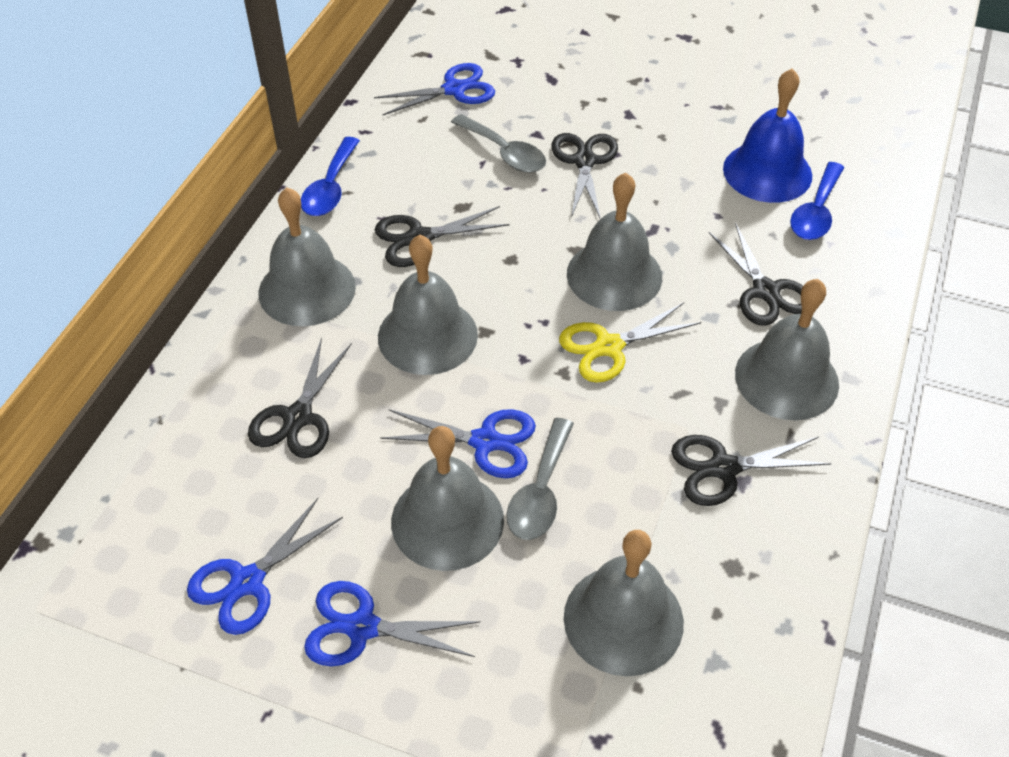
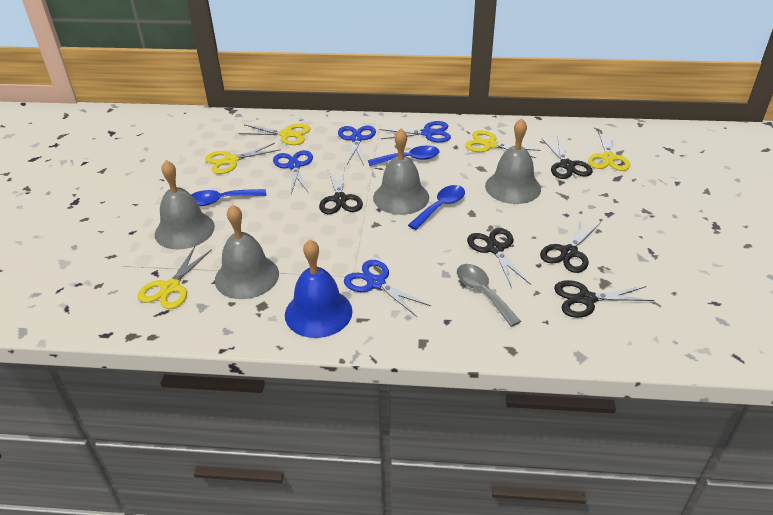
blue spoon: 2 -> 3
grey bell: 6 -> 4
grey spoon: 2 -> 1
yellow scissors: 1 -> 5

